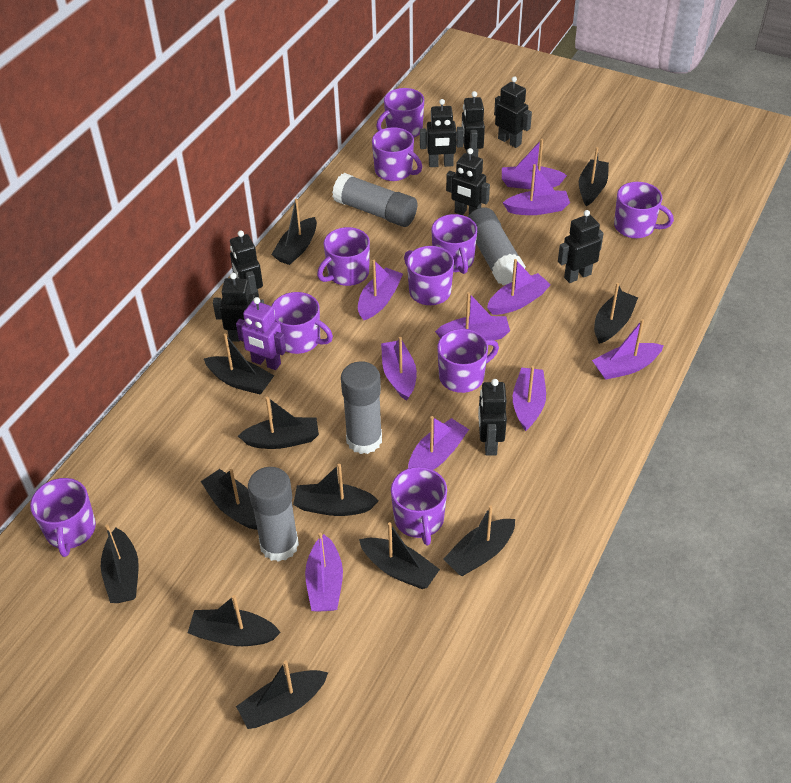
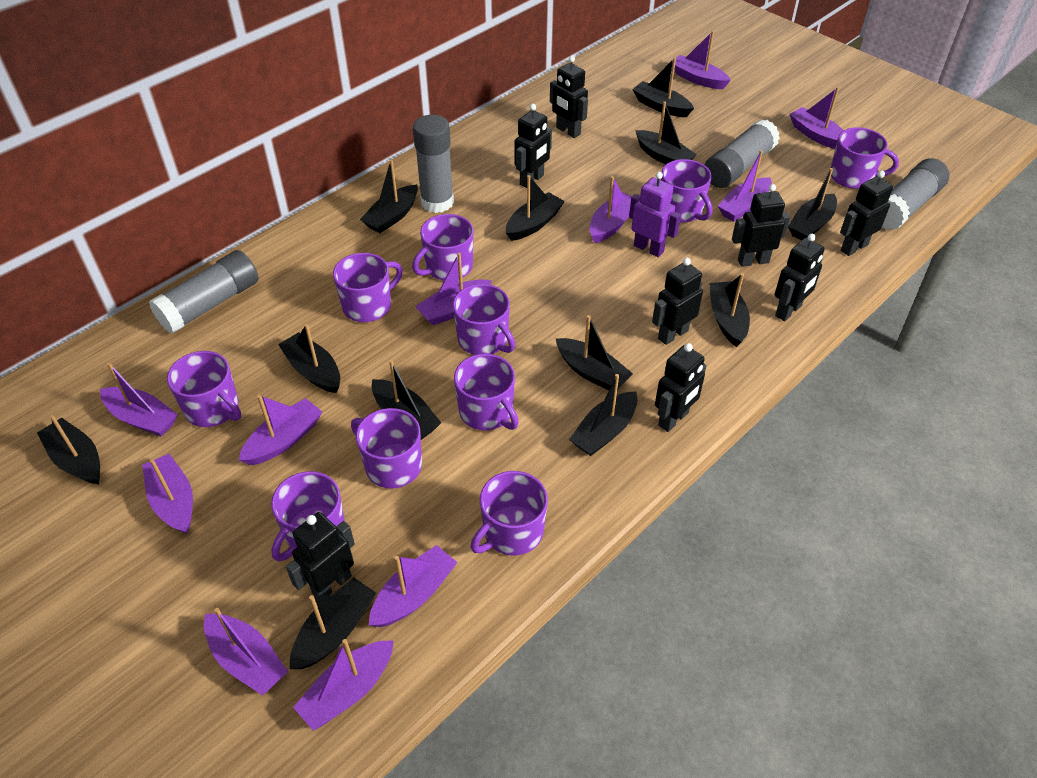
purple boat: 10 -> 11

